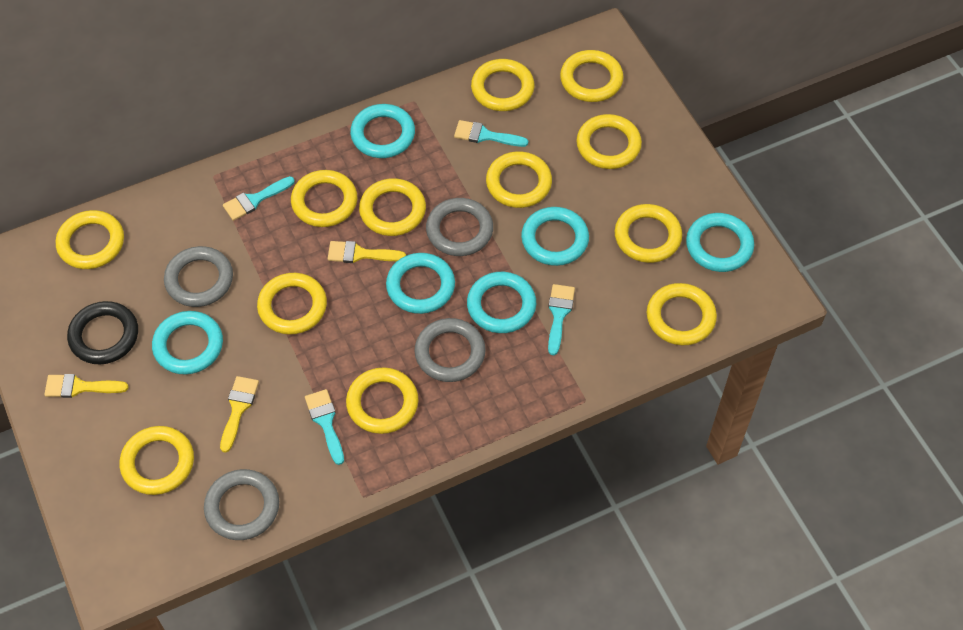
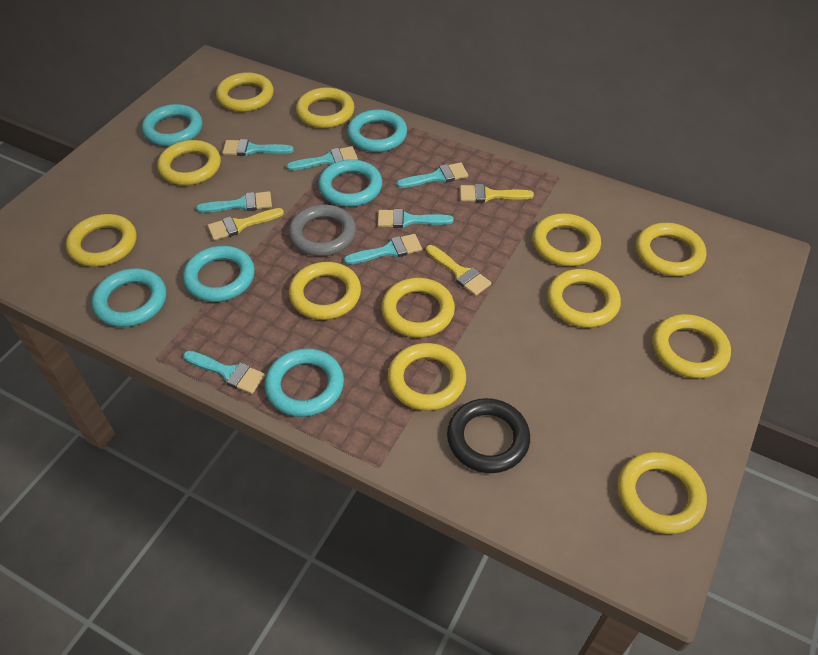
grey ring: 4 -> 1
turquoise brush: 4 -> 7

